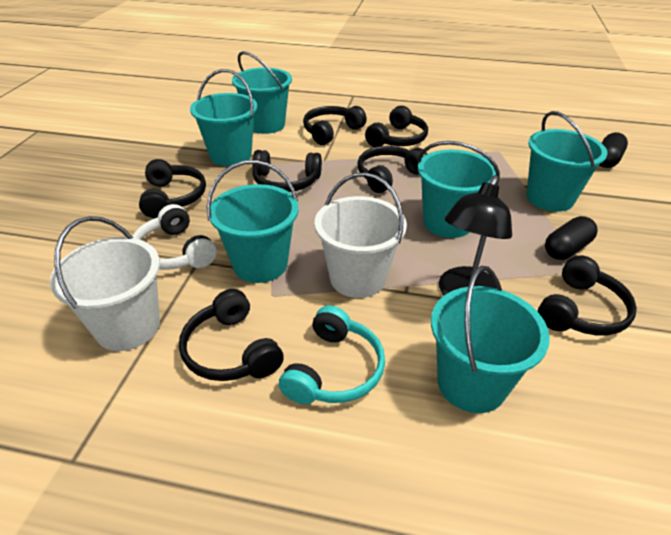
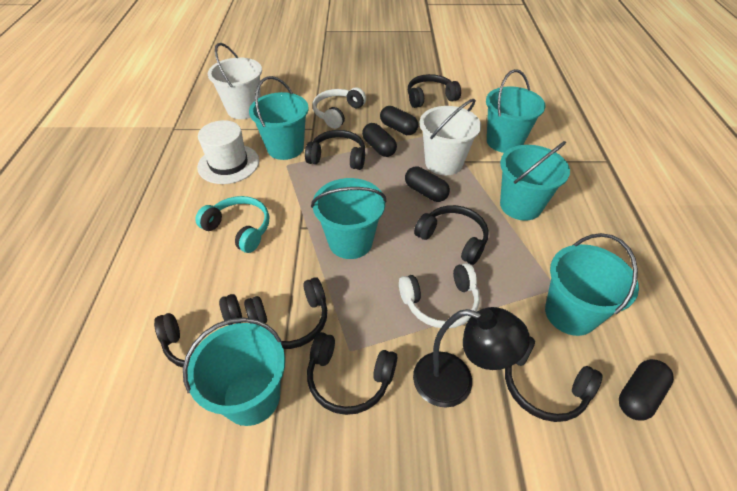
black capsule: 2 -> 4
white hat: 0 -> 1
white headphones: 1 -> 2

